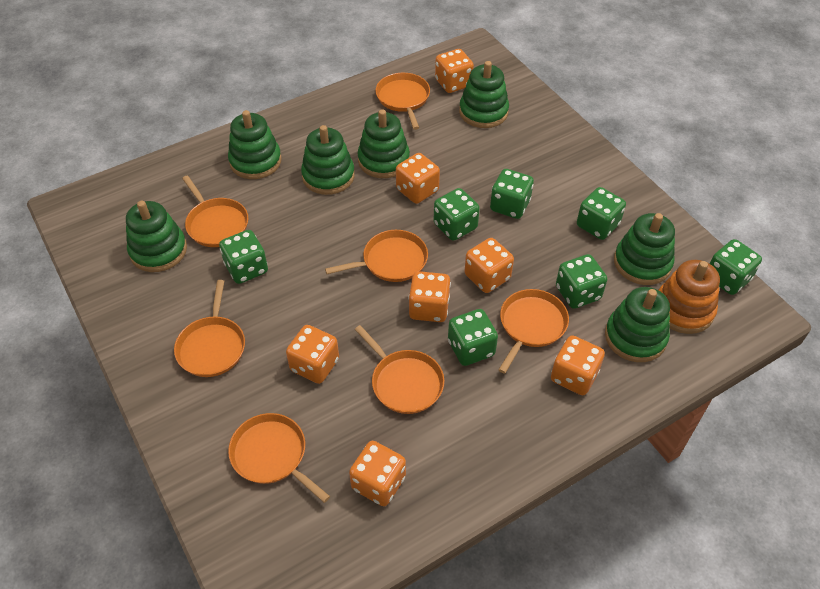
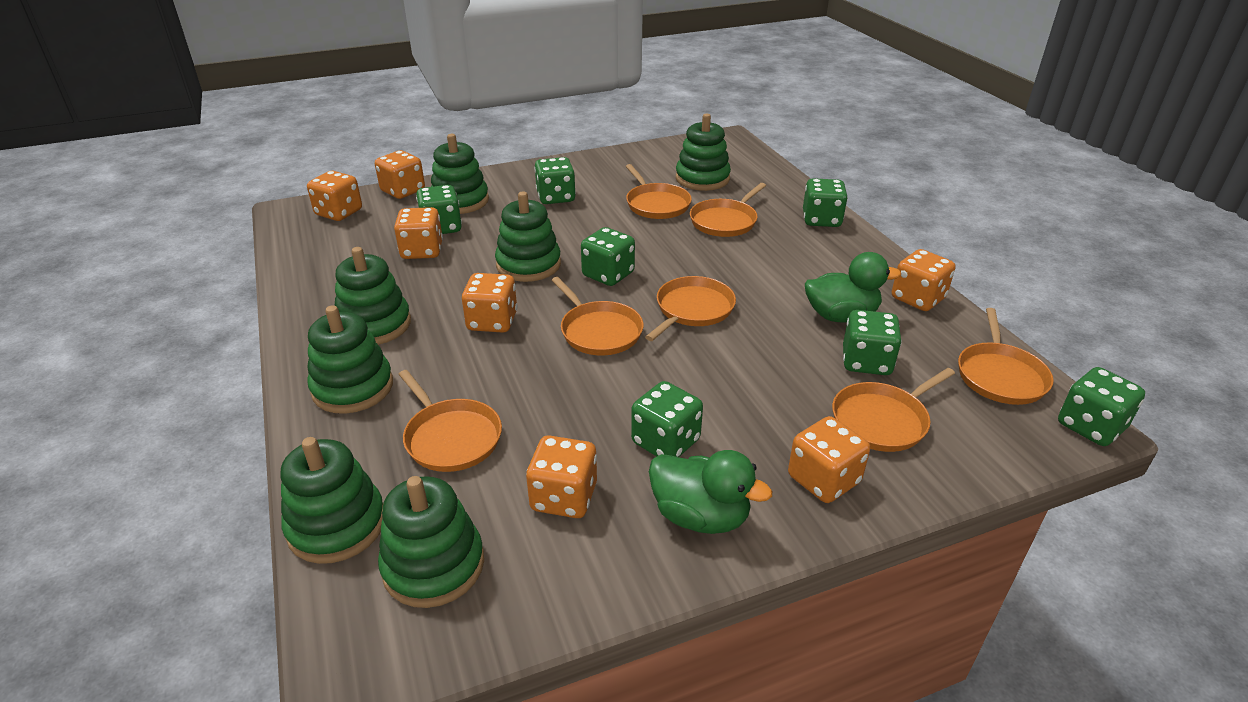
green duck: 0 -> 2
orange stacking toy: 1 -> 0

